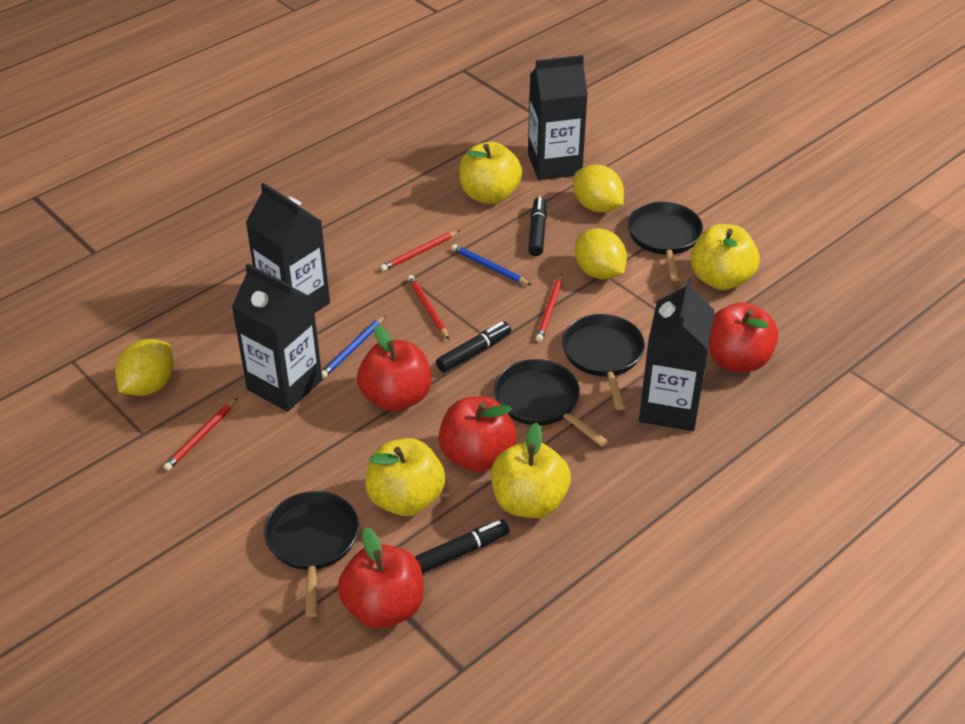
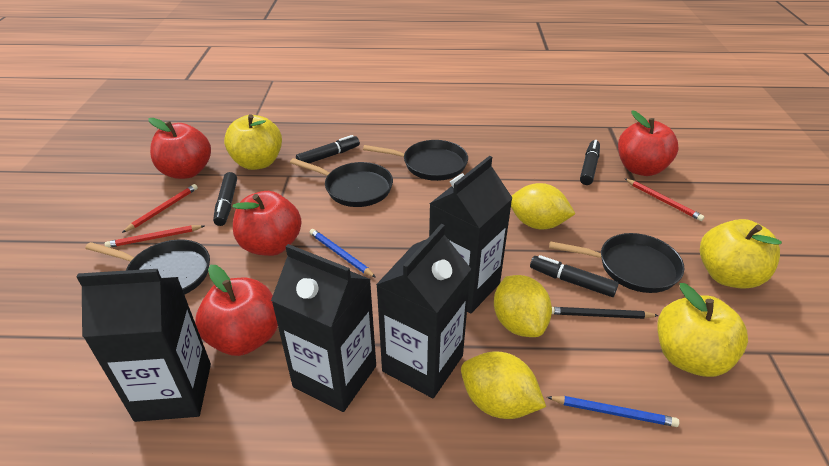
black marker: 3 -> 4
black pencil: 0 -> 1
red pencil: 4 -> 3
yellow apple: 4 -> 3

